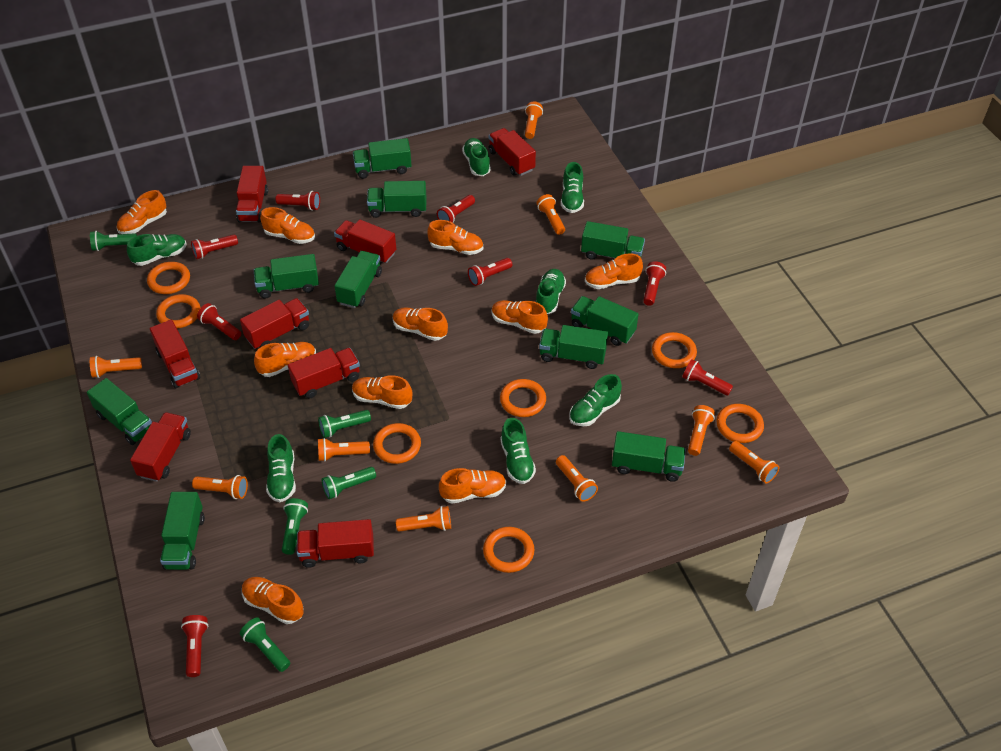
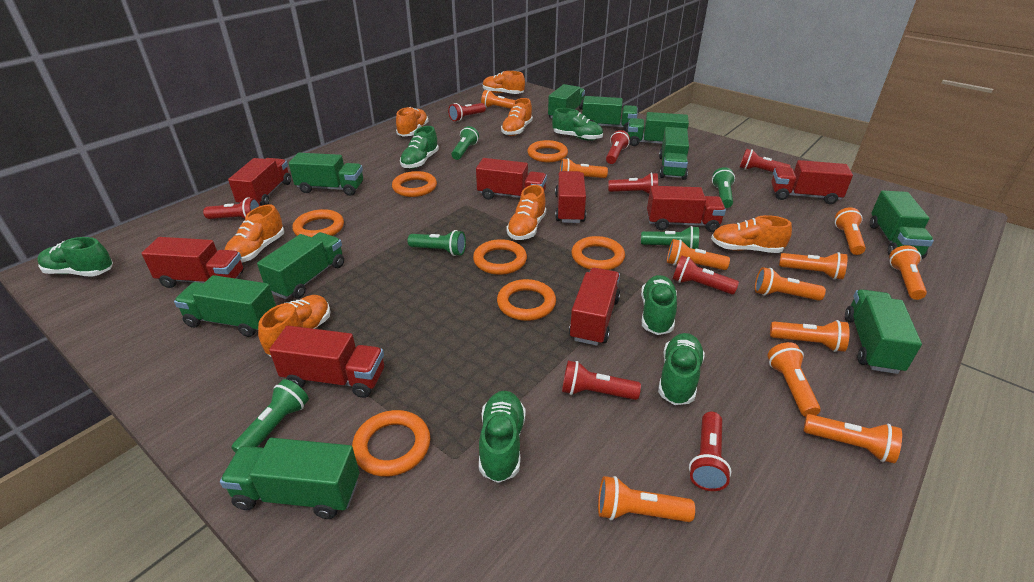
green shoe: 7 -> 6
orange flashlight: 9 -> 11
orange shoe: 10 -> 7

